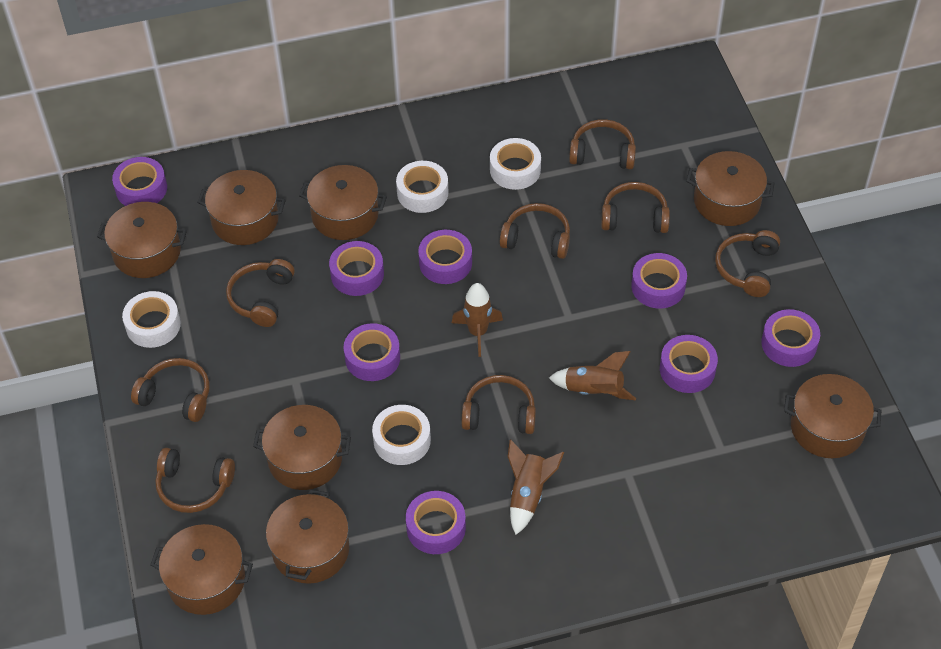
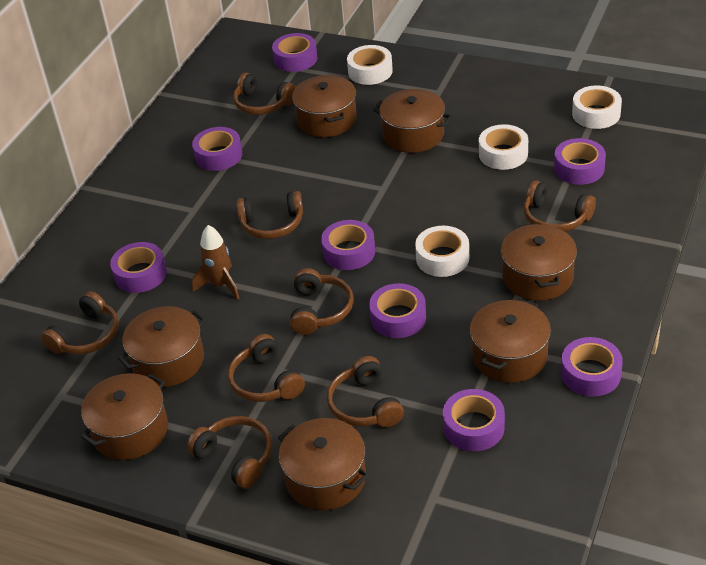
brown pot: 8 -> 7
brown rocket: 3 -> 1

